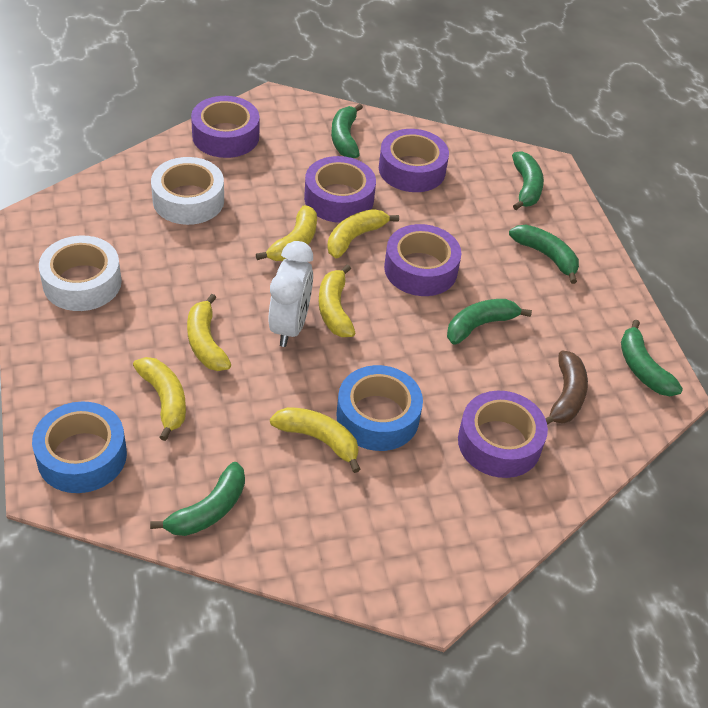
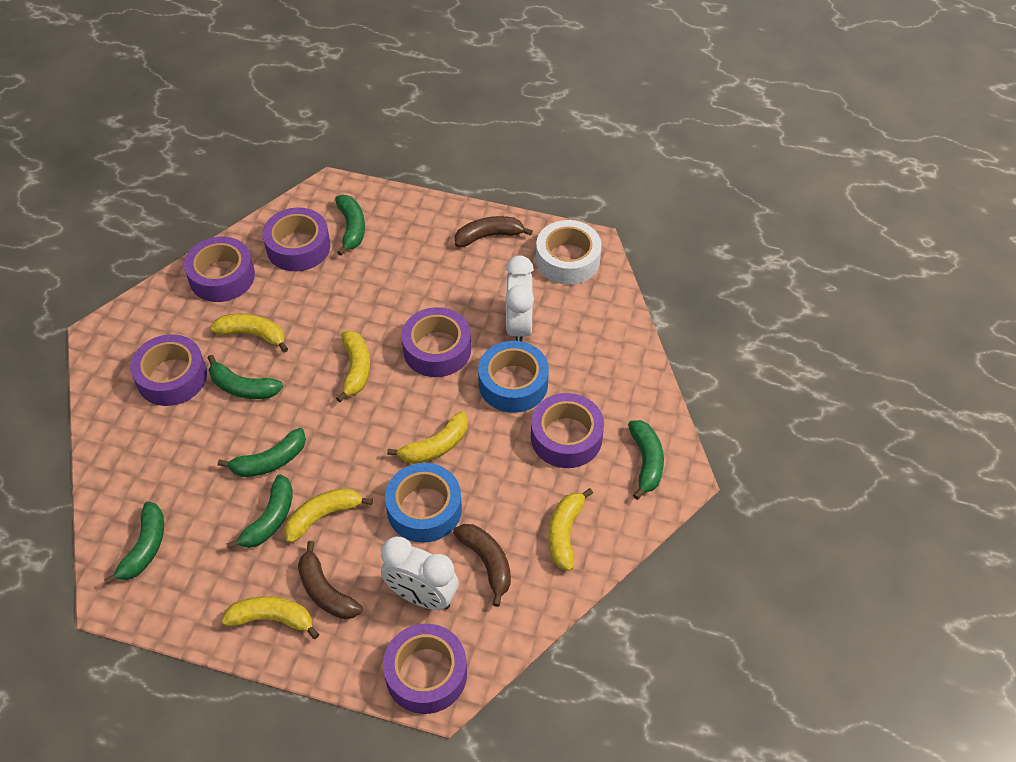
brown banana: 1 -> 3
purple tape: 5 -> 6
white clock: 1 -> 2
white tape: 2 -> 1

